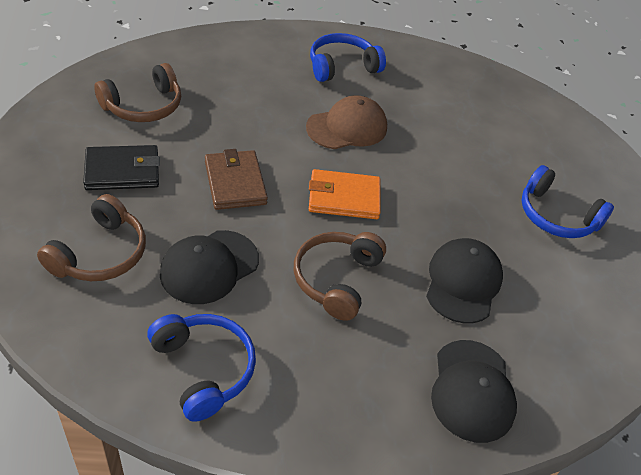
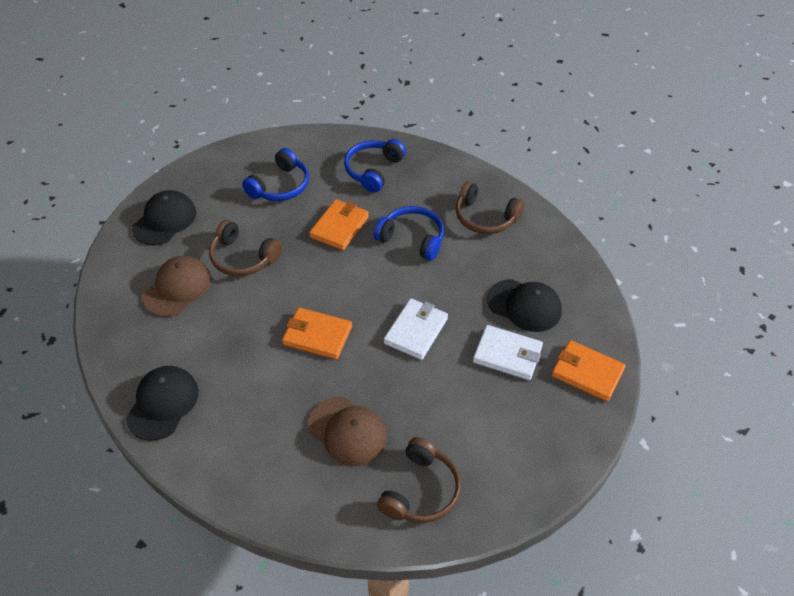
black wallet: 1 -> 0
brown cap: 1 -> 2
brown wallet: 1 -> 0
orange wallet: 1 -> 3
white wallet: 0 -> 2

